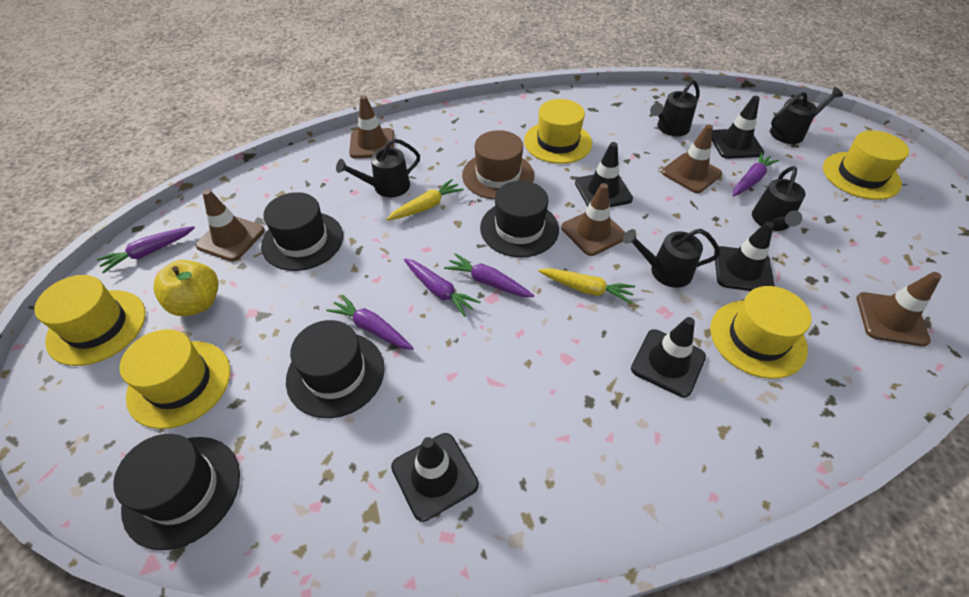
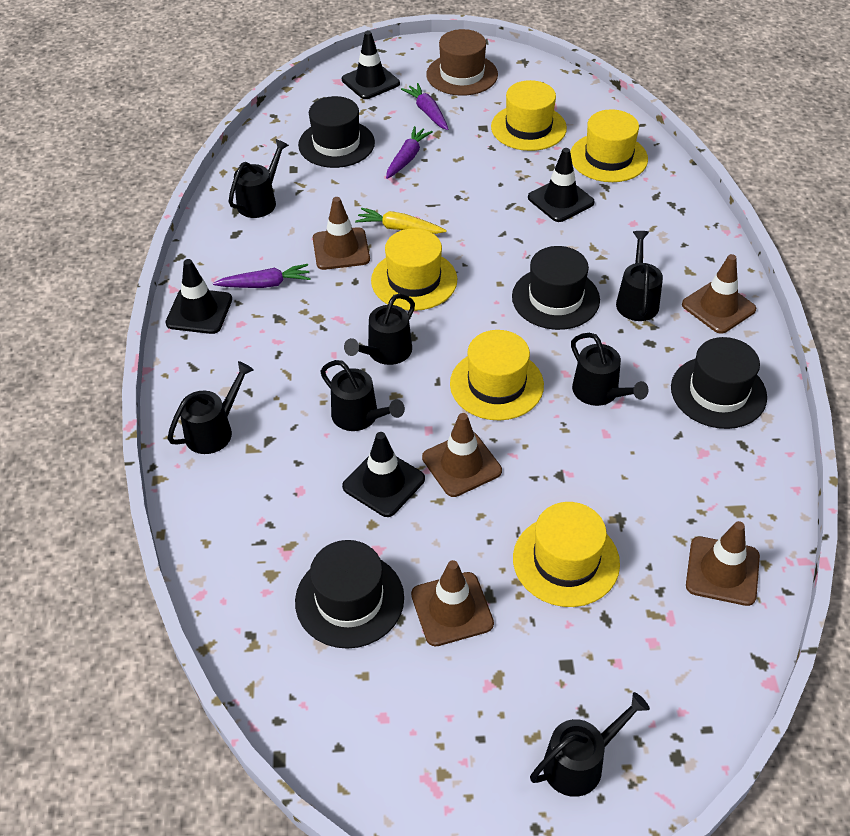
black traffic cone: 5 -> 4
black watering can: 5 -> 7
purple carrot: 5 -> 3
yellow apple: 1 -> 0
yellow carrot: 2 -> 1

